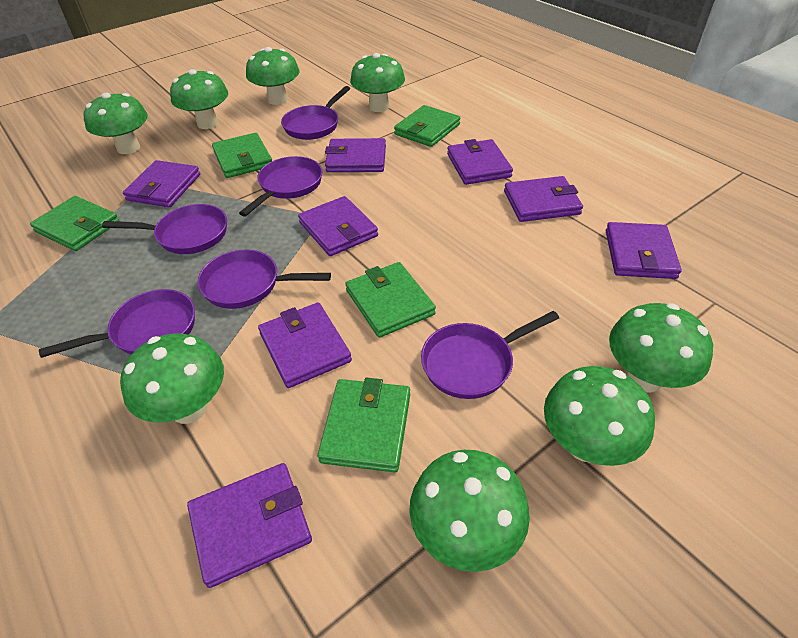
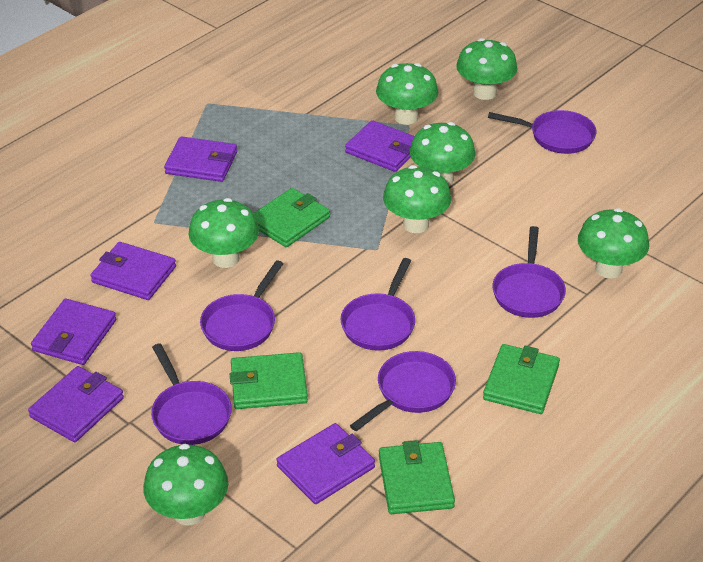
green mushroom: 8 -> 7
green wallet: 5 -> 4
purple wallet: 8 -> 6

